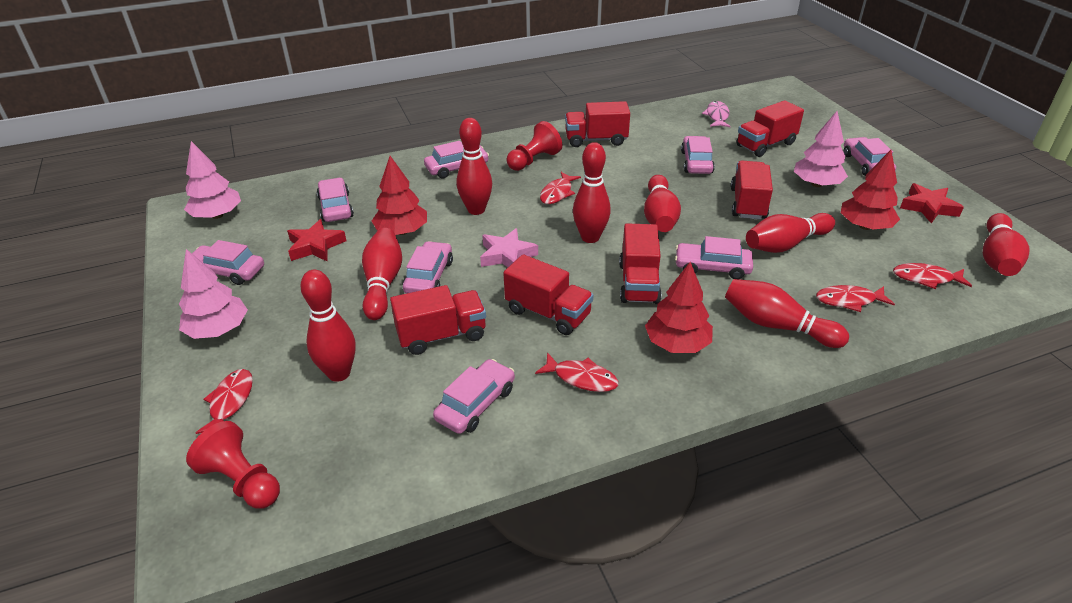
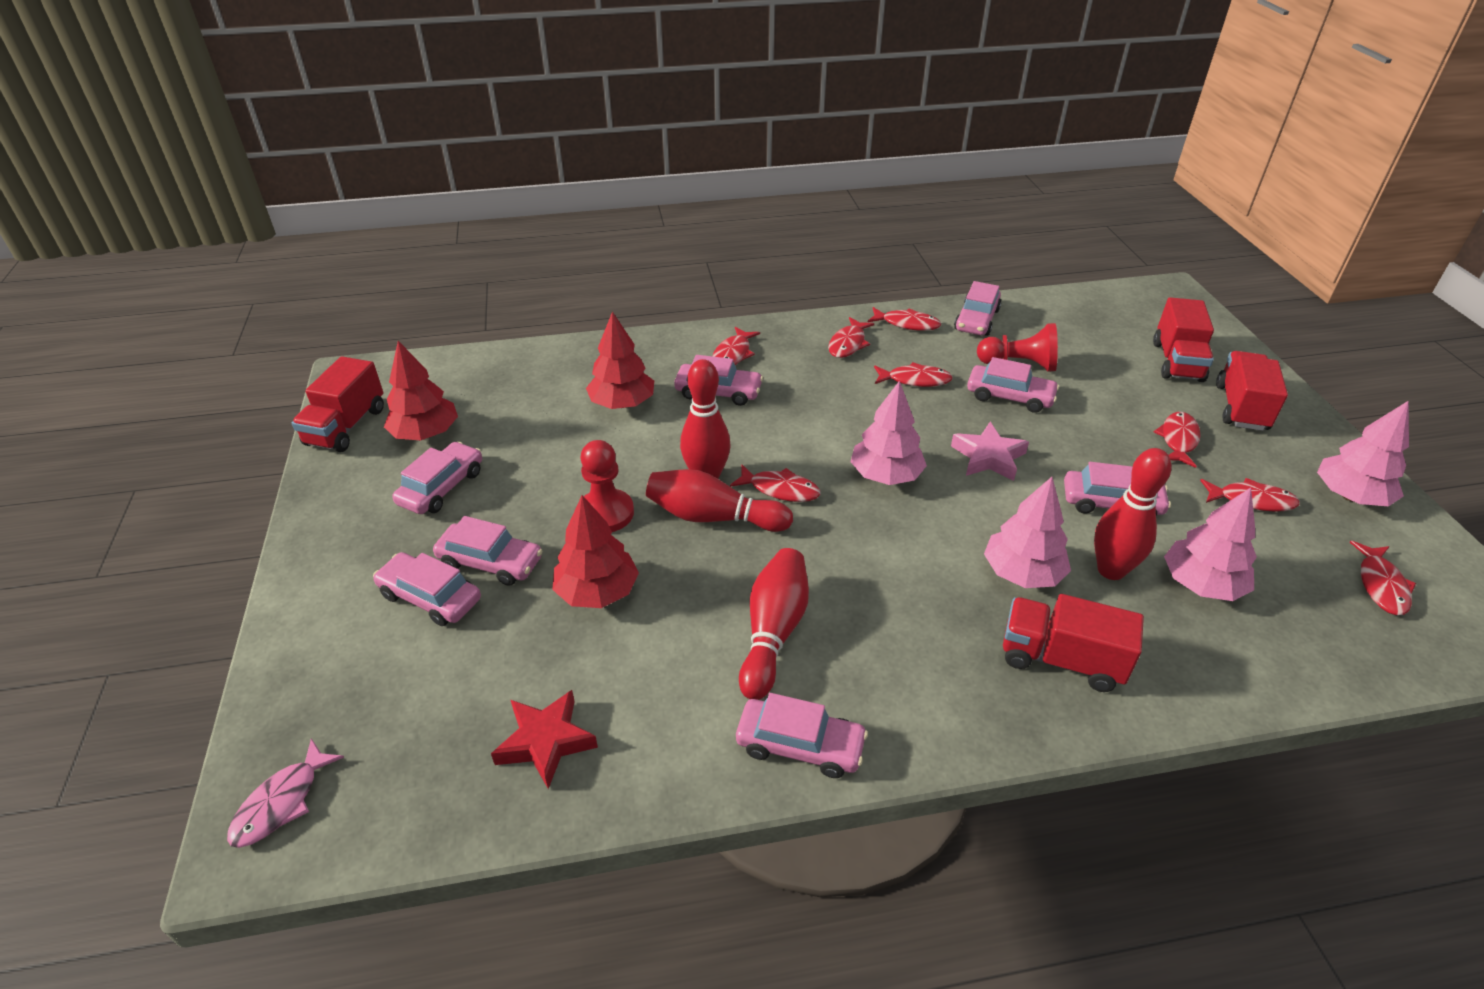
pink tree: 3 -> 4
red bowling pin: 8 -> 4
red fish: 5 -> 8
red star: 2 -> 1
red truck: 6 -> 4

